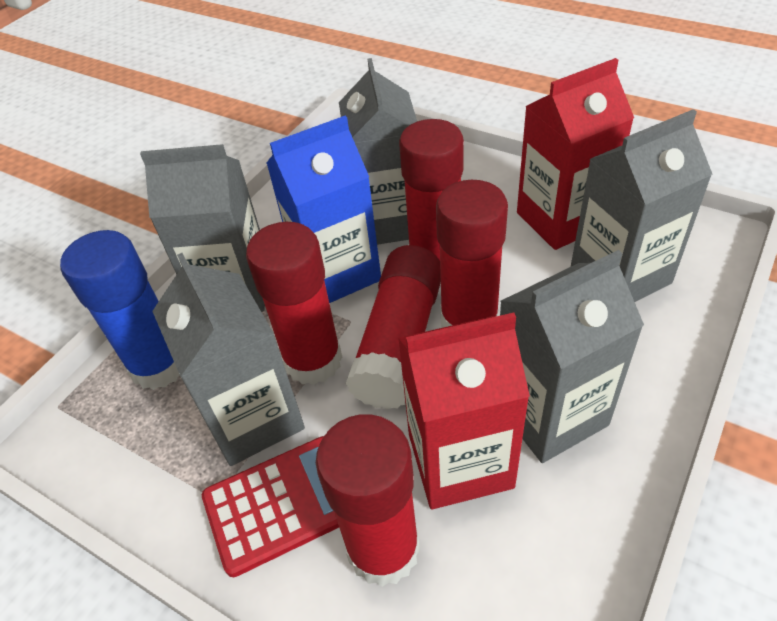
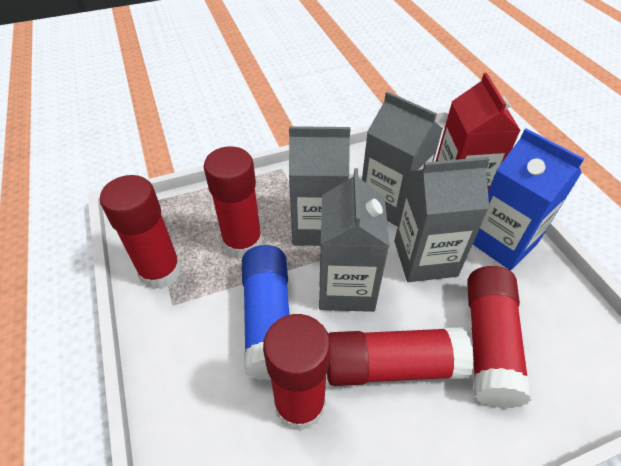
grey carton: 5 -> 4
red calculator: 1 -> 0
red carton: 2 -> 1

